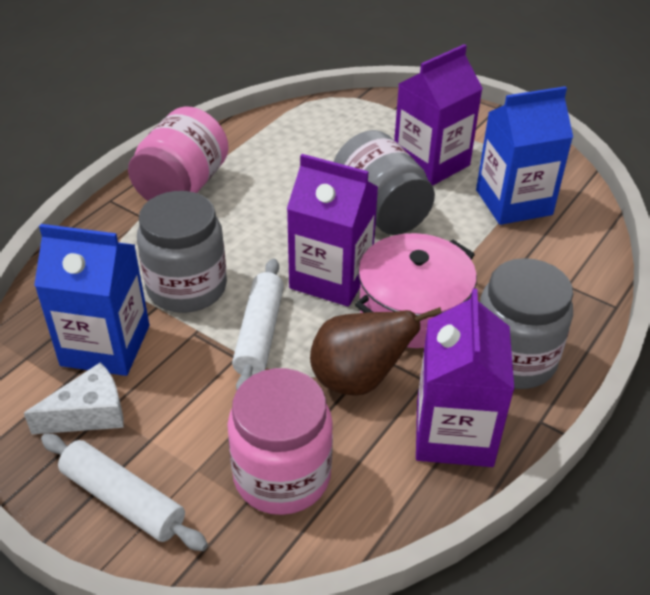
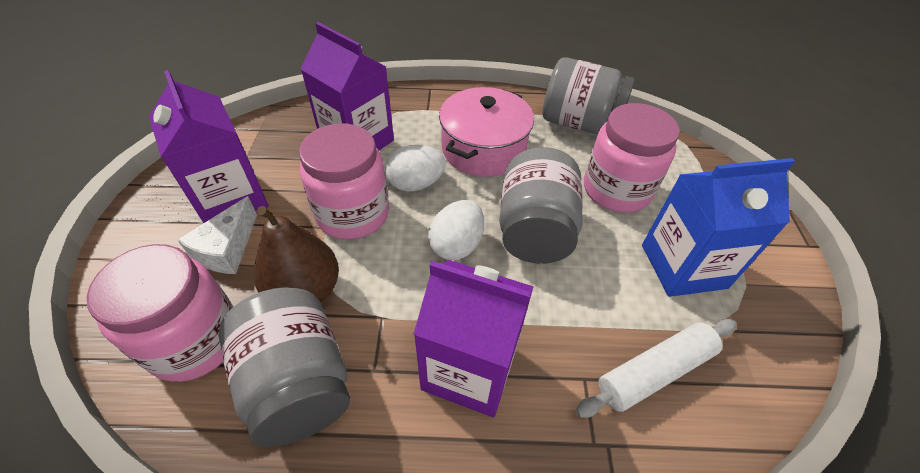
blue carton: 2 -> 1
pink jar: 2 -> 3
white egg: 0 -> 2
white rolling pin: 2 -> 1

